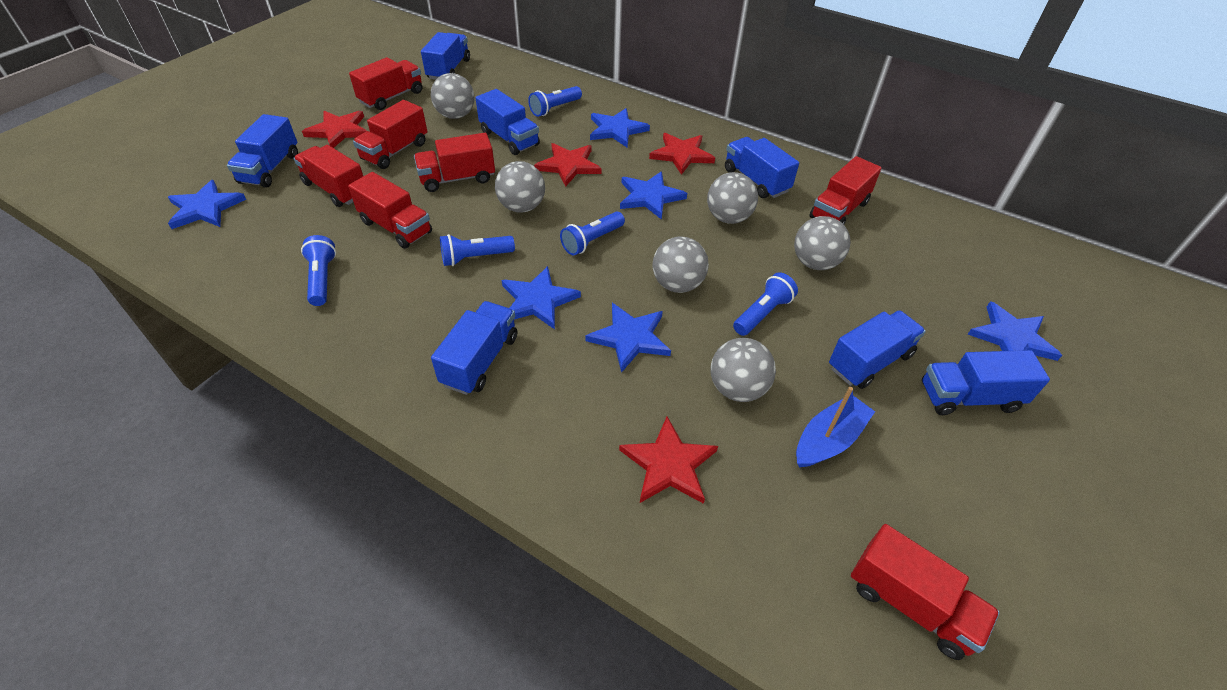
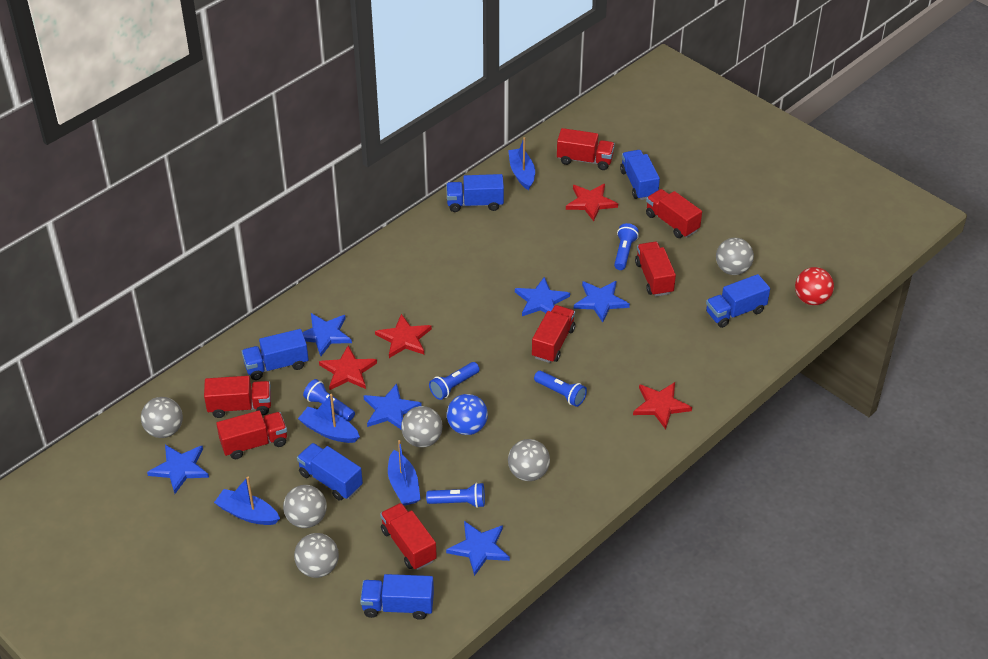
blue ball: 0 -> 1
blue boat: 1 -> 4
blue truck: 7 -> 6
red ball: 0 -> 1

